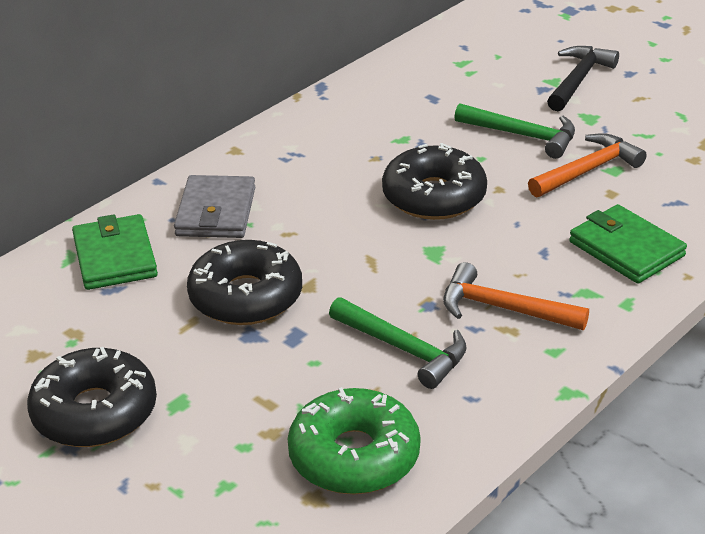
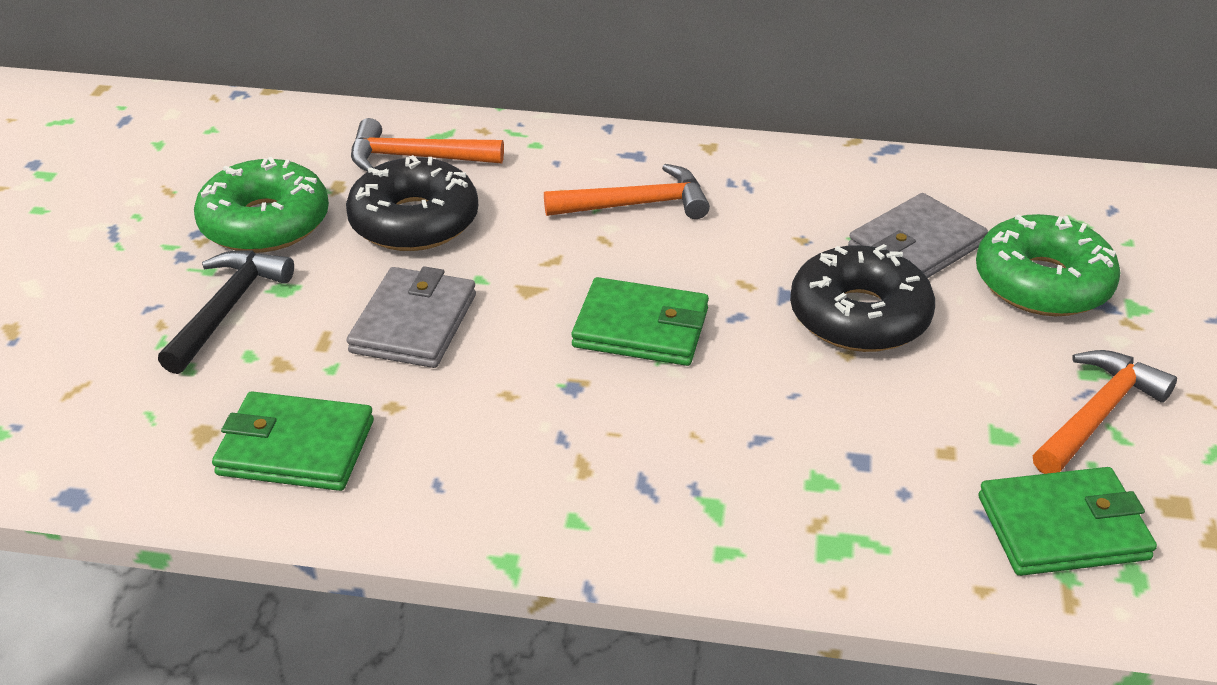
black donut: 3 -> 2
green donut: 1 -> 2
green hammer: 2 -> 0
green wallet: 2 -> 3
grey wallet: 1 -> 2
orange hammer: 2 -> 3

